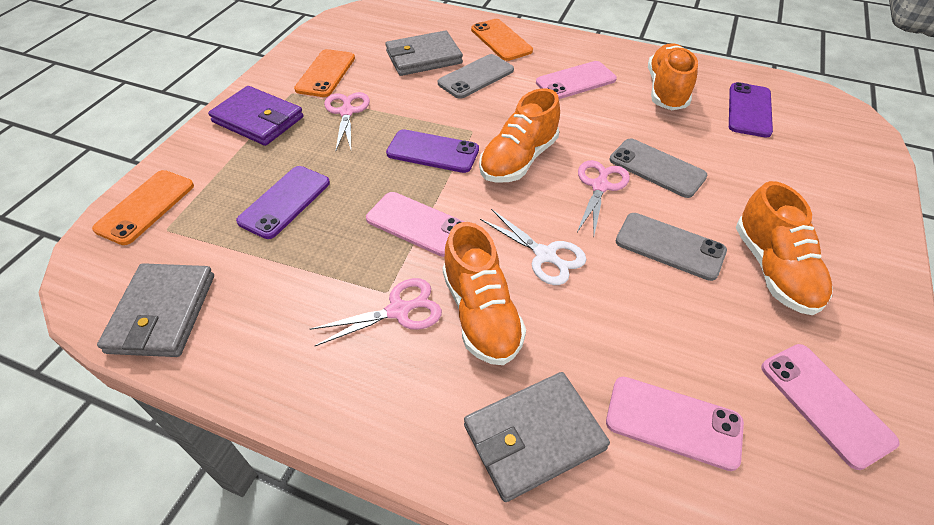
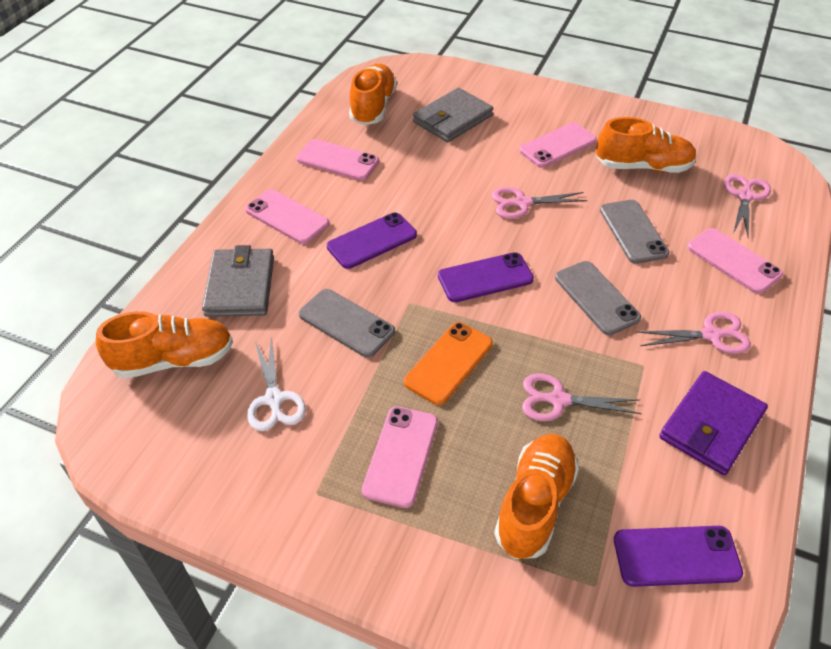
grey wallet: 3 -> 2
orange phone: 3 -> 1
pink phone: 4 -> 5
pink scissors: 3 -> 4

